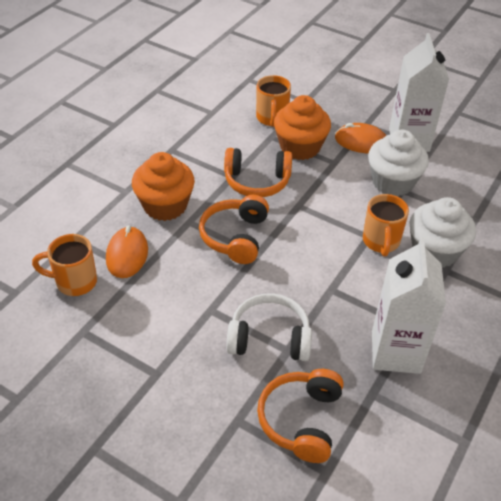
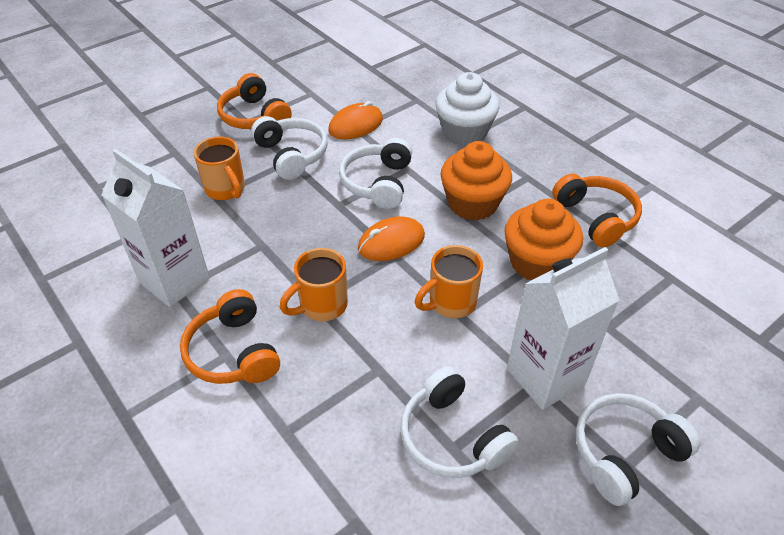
white cupcake: 2 -> 1
white headphones: 1 -> 4

